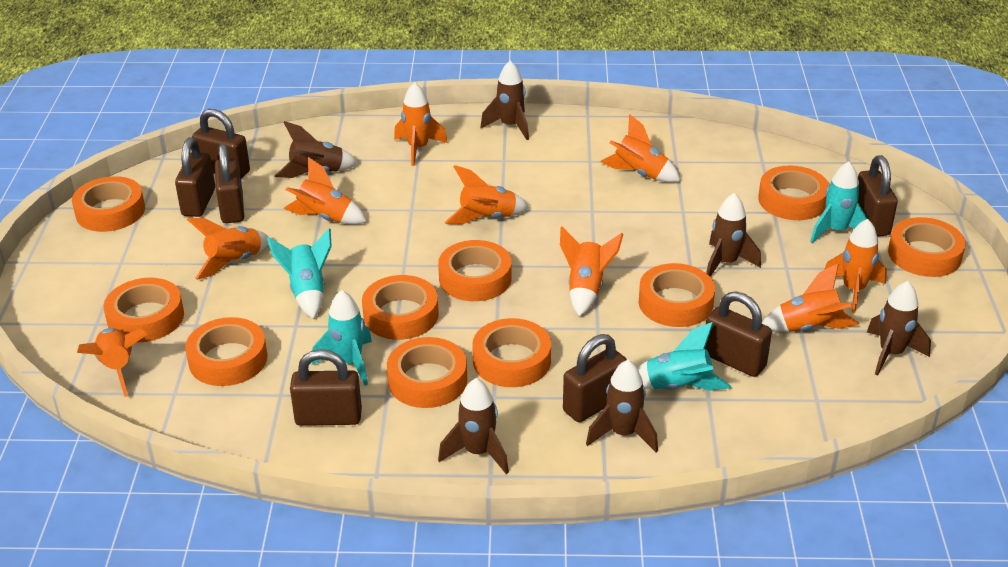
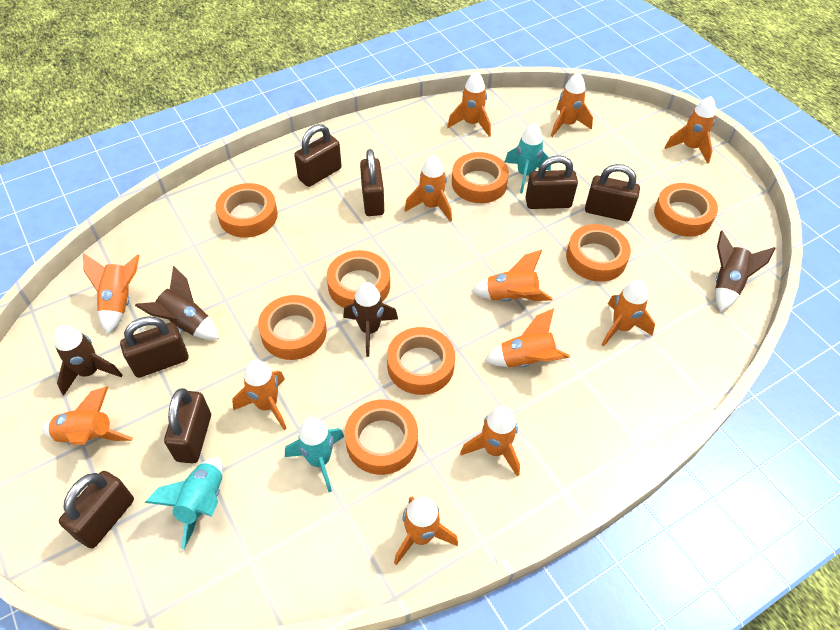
brown rocket: 6 -> 4
orange rocket: 9 -> 12
orange tape: 10 -> 8
turquoise rocket: 4 -> 3

